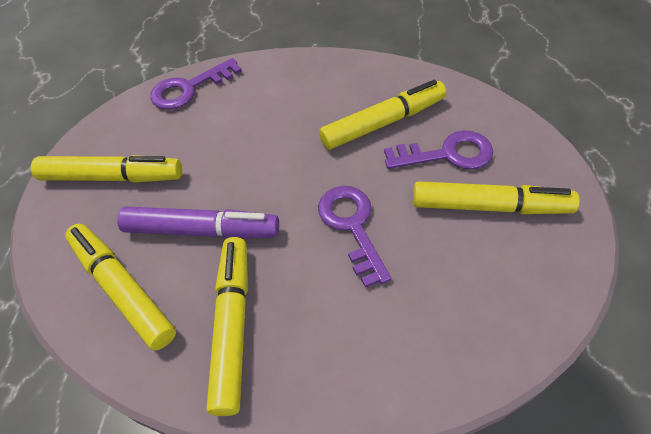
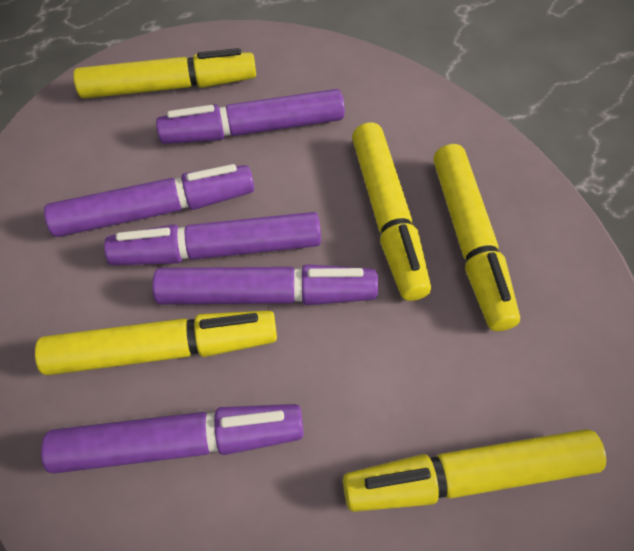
purple key: 3 -> 0
purple marker: 1 -> 5

